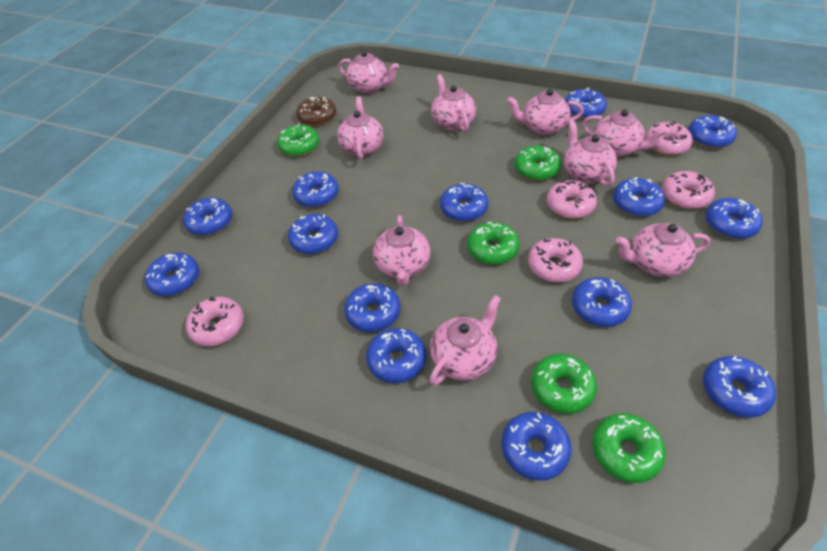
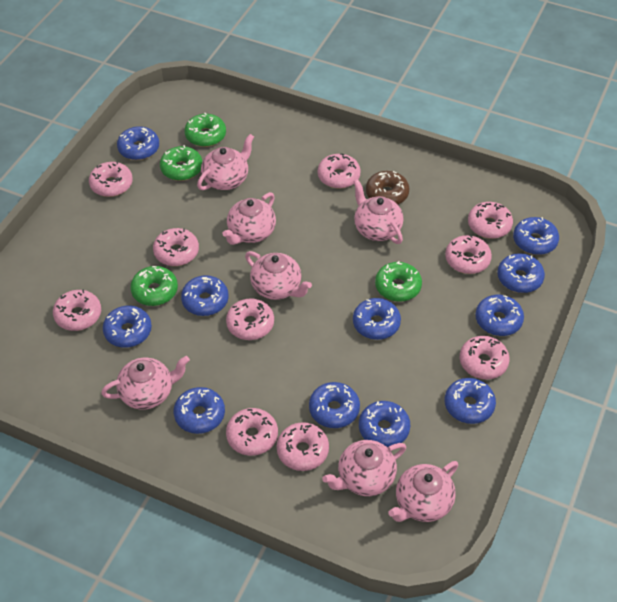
blue donut: 14 -> 11
green donut: 5 -> 4
pink donut: 5 -> 10
pink teapot: 9 -> 7

